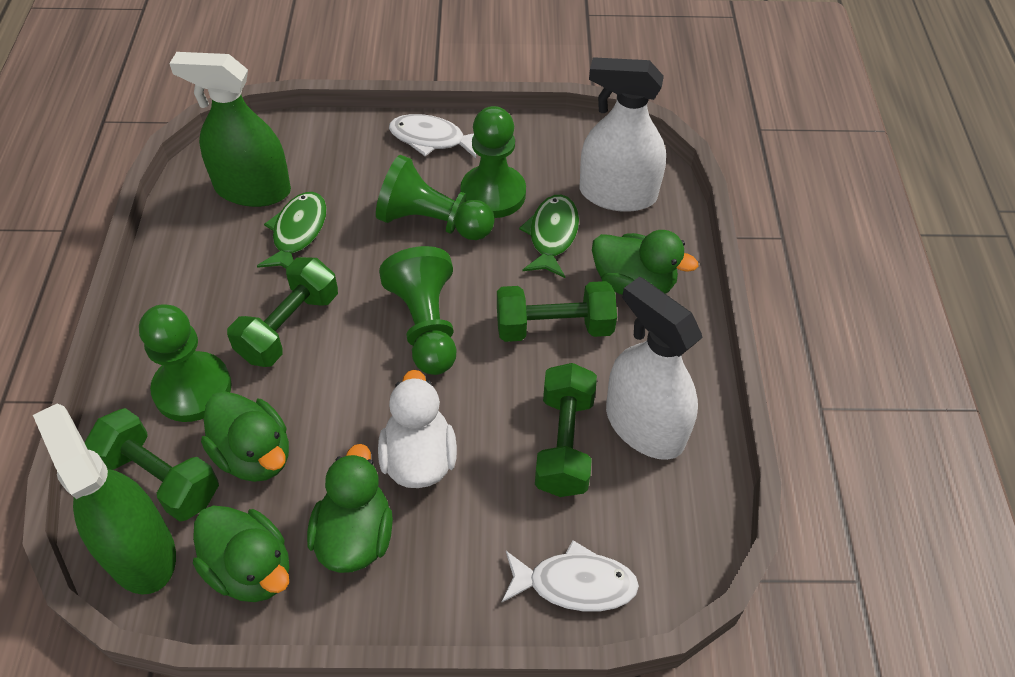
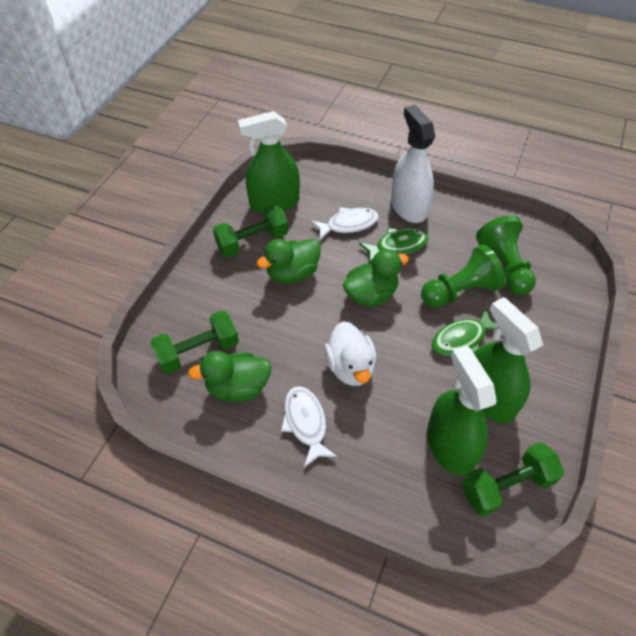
green duck: 4 -> 3
green dumbbell: 4 -> 3
green pawn: 4 -> 2
green spray bottle: 2 -> 3
white spray bottle: 2 -> 1

